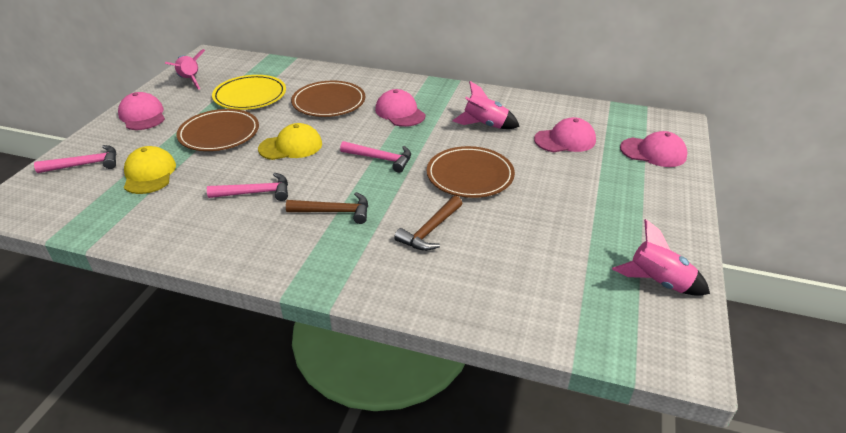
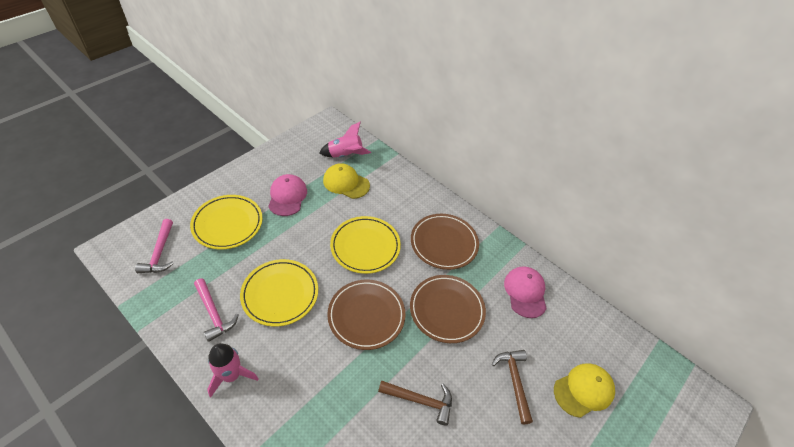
pink cap: 4 -> 2
pink hammer: 3 -> 2
pink rocket: 3 -> 2
yellow plate: 1 -> 3

